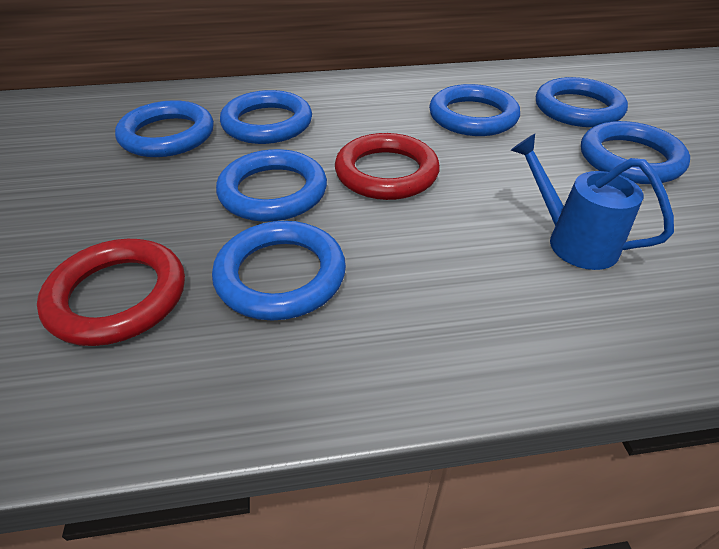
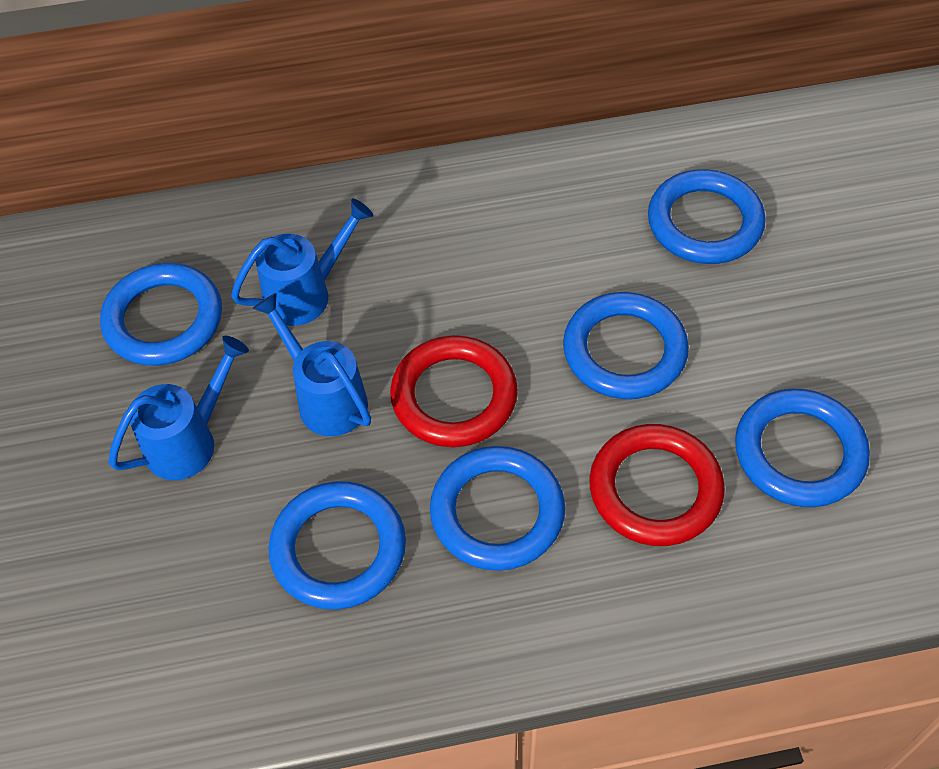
blue ring: 7 -> 6
blue watering can: 1 -> 3

